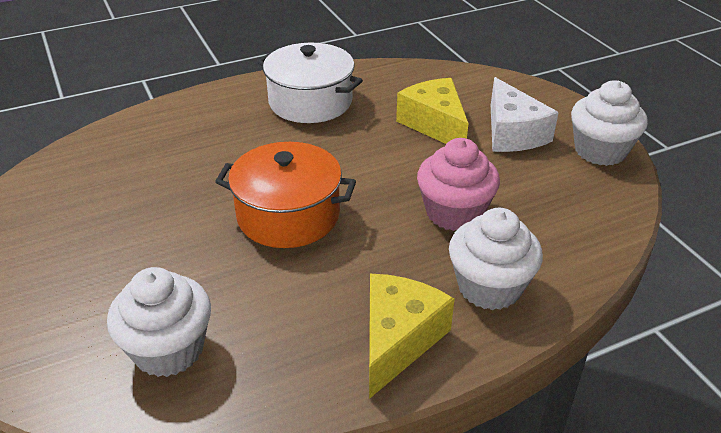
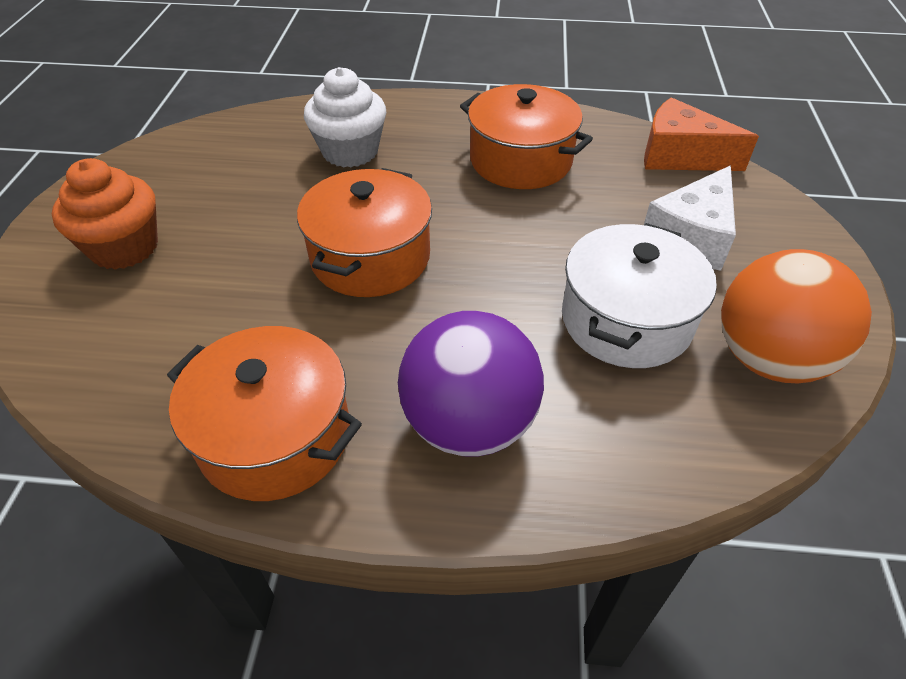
orange ball: 0 -> 1
orange cheese: 0 -> 1
orange cupcake: 0 -> 1
orange pot: 1 -> 3
pink cupcake: 1 -> 0
purple ball: 0 -> 1
white cupcake: 3 -> 1
yellow cheese: 2 -> 0

